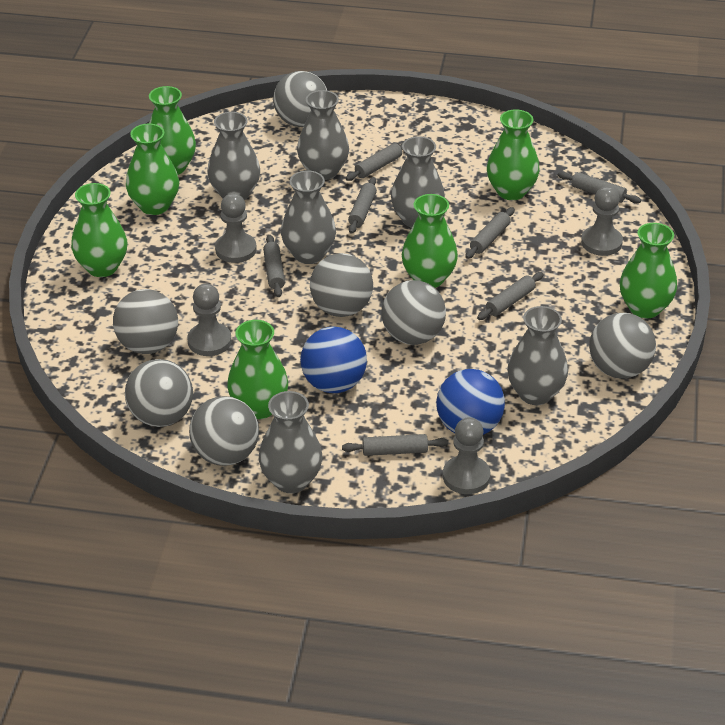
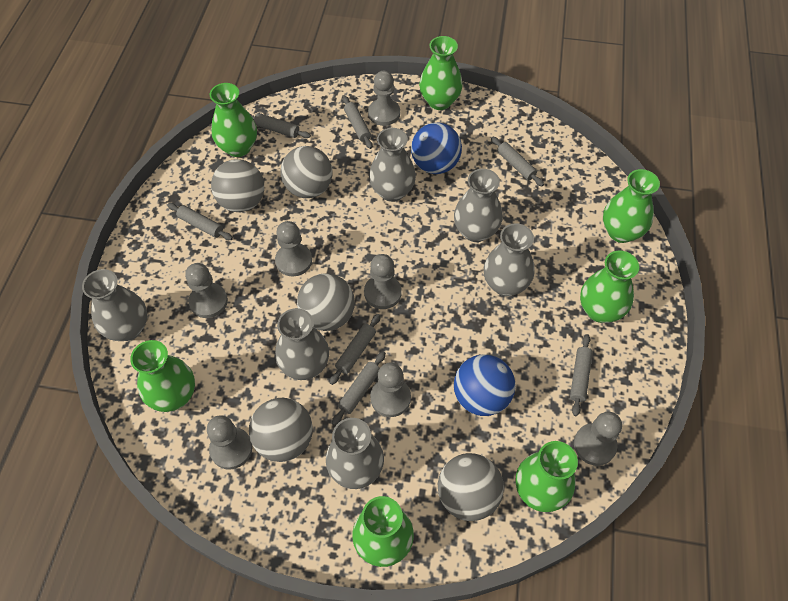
grey ball: 7 -> 5
grey pawn: 4 -> 7

